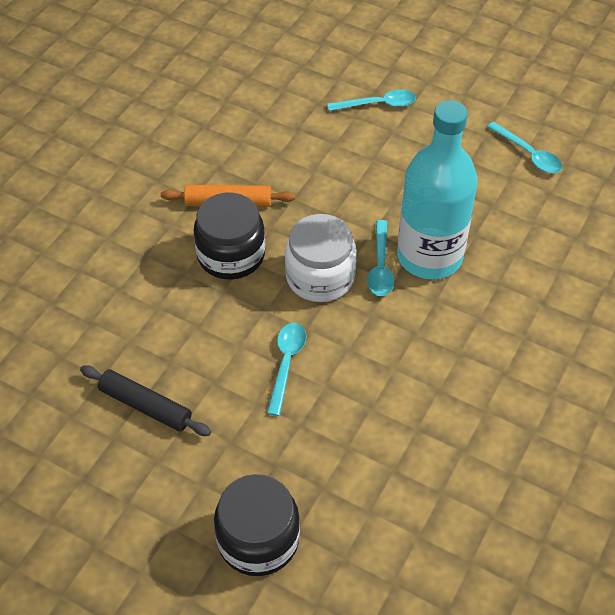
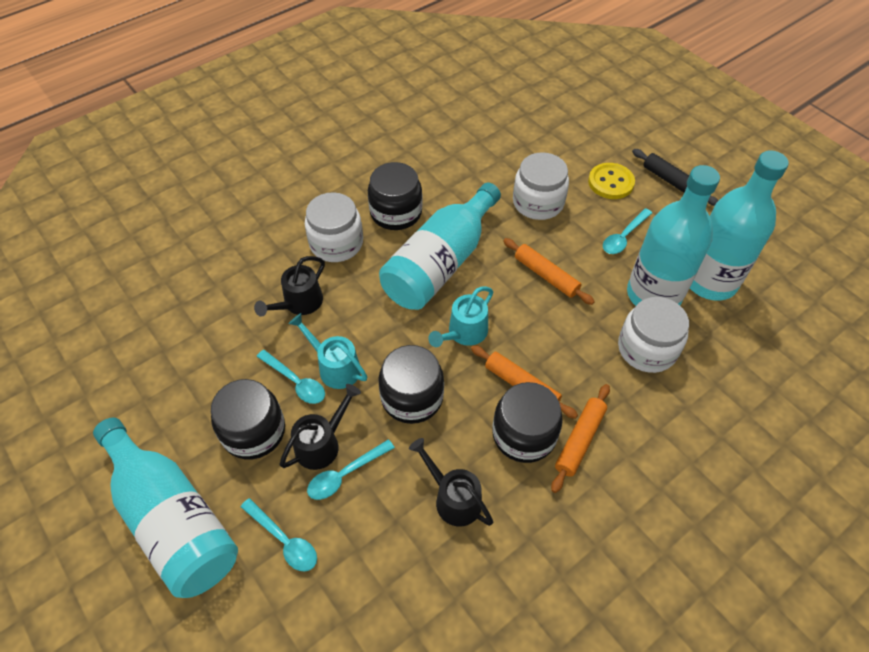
black jar: 2 -> 4
black watering can: 0 -> 3
orange rolling pin: 1 -> 3
turquoise bottle: 1 -> 4
turquoise watering can: 0 -> 2
white jar: 1 -> 3
yellow button: 0 -> 1

